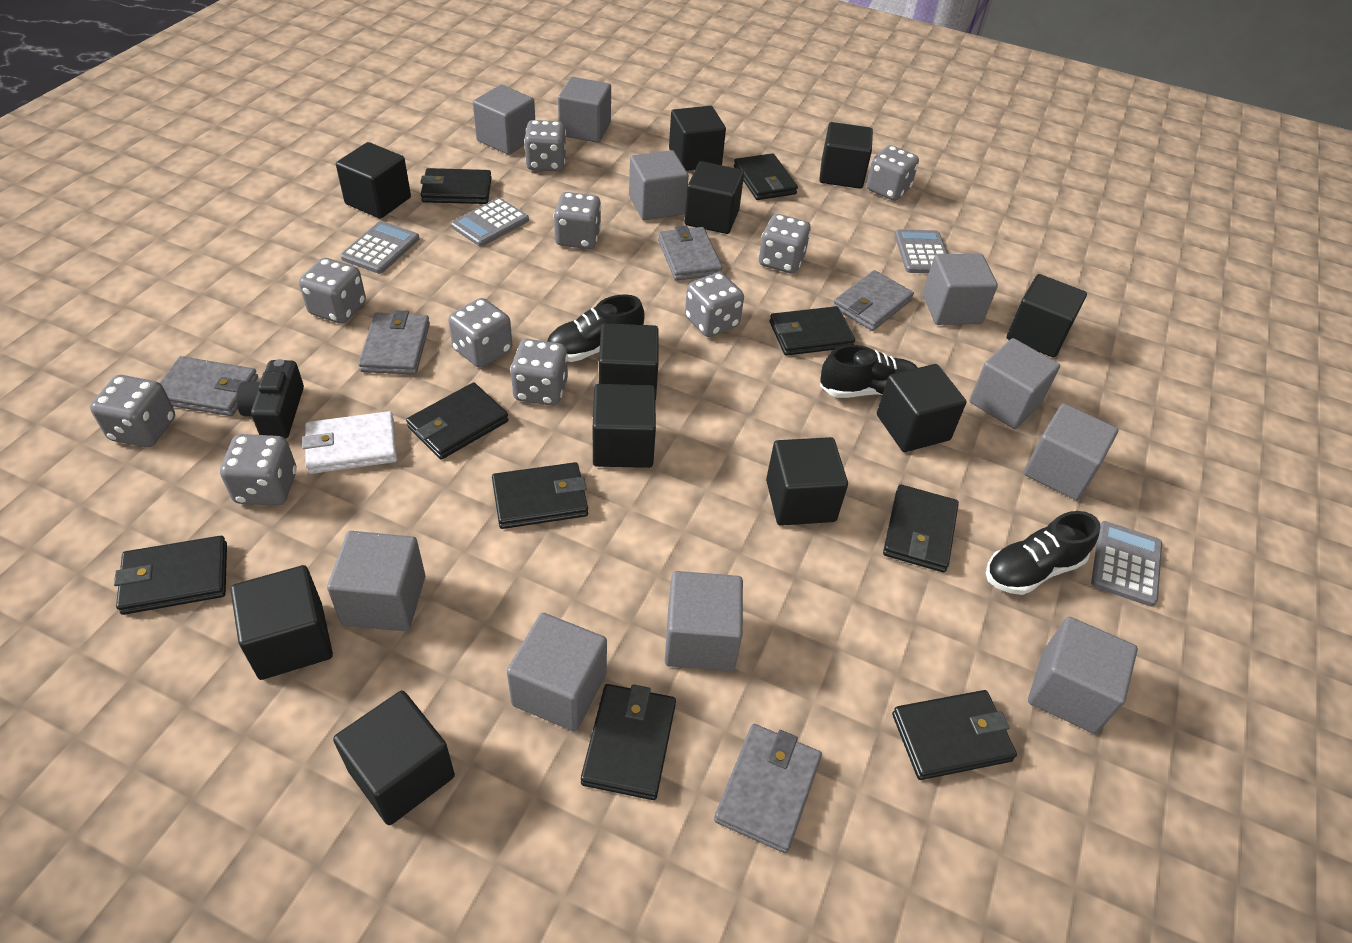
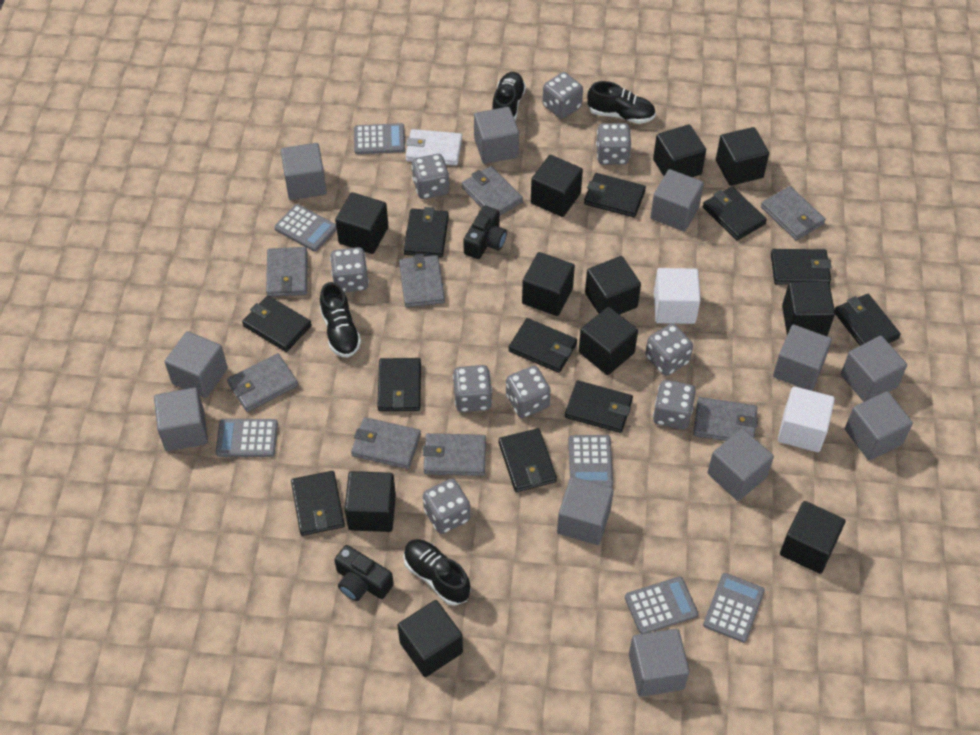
black camera: 1 -> 2
black shoe: 3 -> 4
black wallet: 9 -> 11
grey calculator: 4 -> 6
grey cube: 10 -> 11
grey dice: 10 -> 9
grey wallet: 5 -> 8
white cube: 0 -> 2

